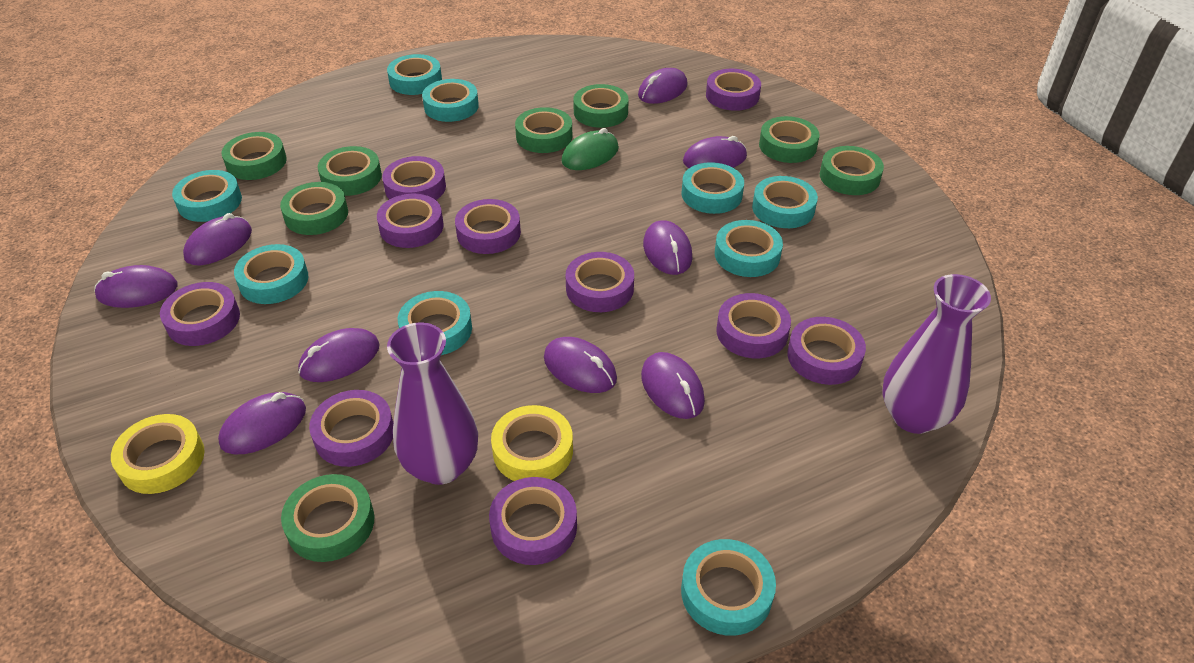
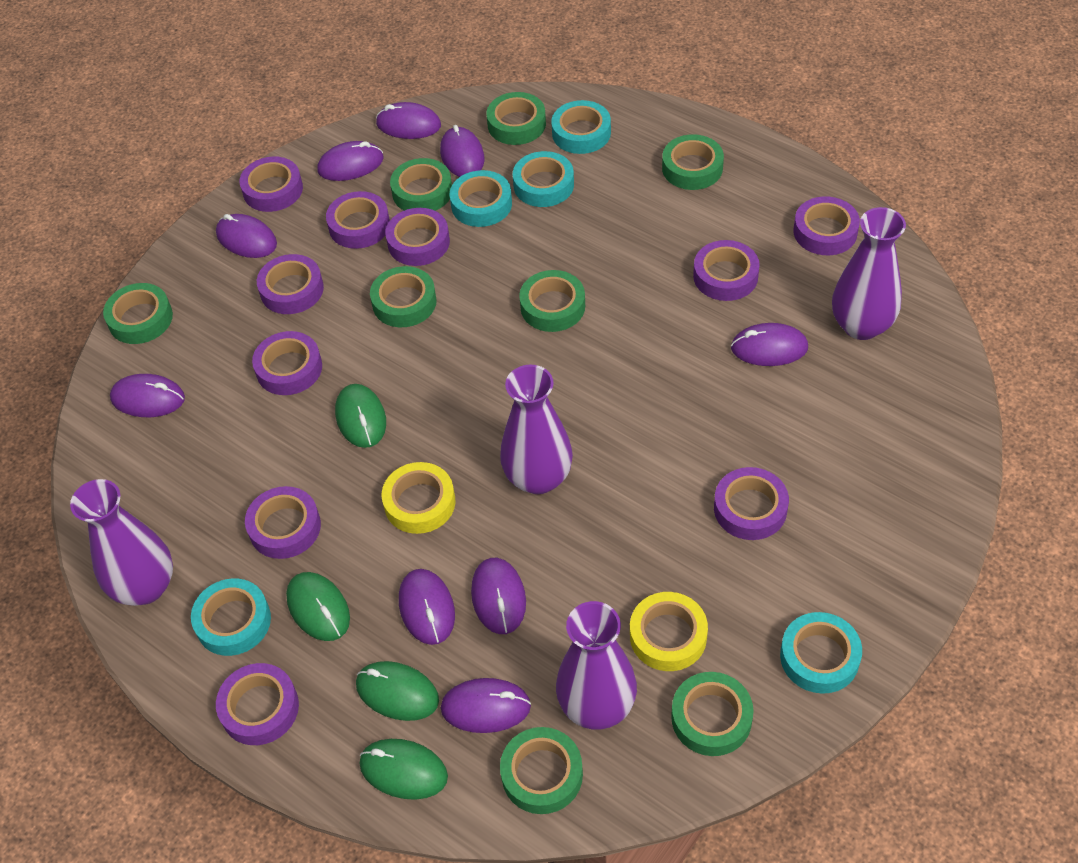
green mouse: 1 -> 4
purple vase: 2 -> 4
turquoise tape: 9 -> 5

